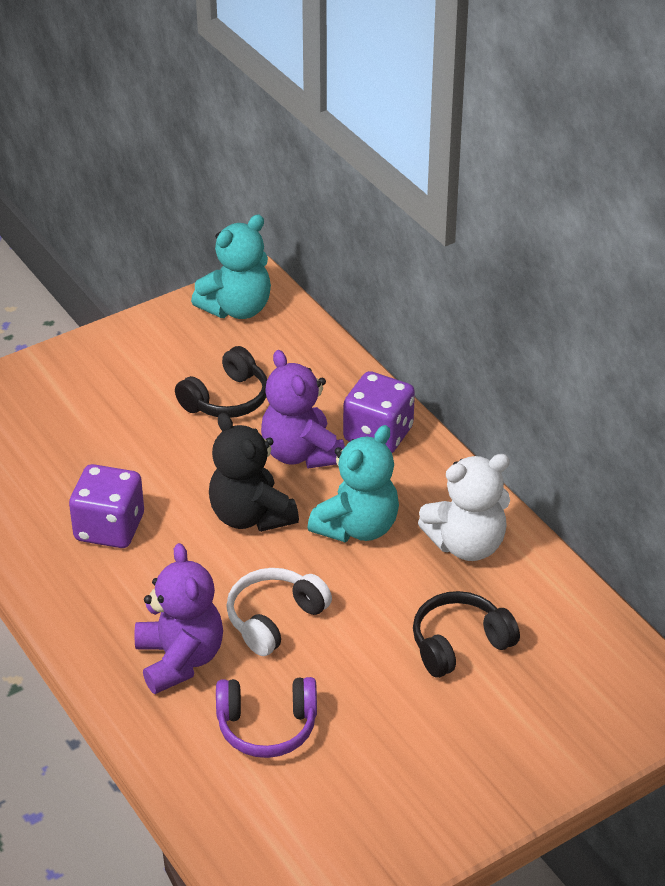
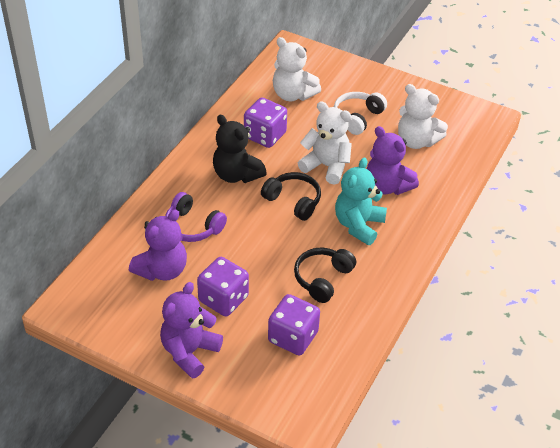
purple dice: 2 -> 3
purple teddy bear: 2 -> 3
turquoise teddy bear: 2 -> 1
white teddy bear: 1 -> 3

